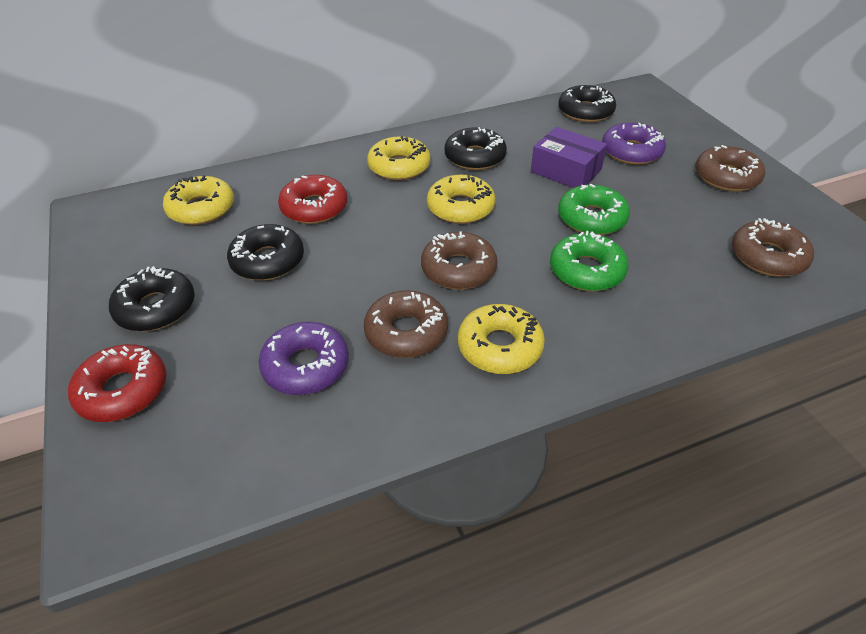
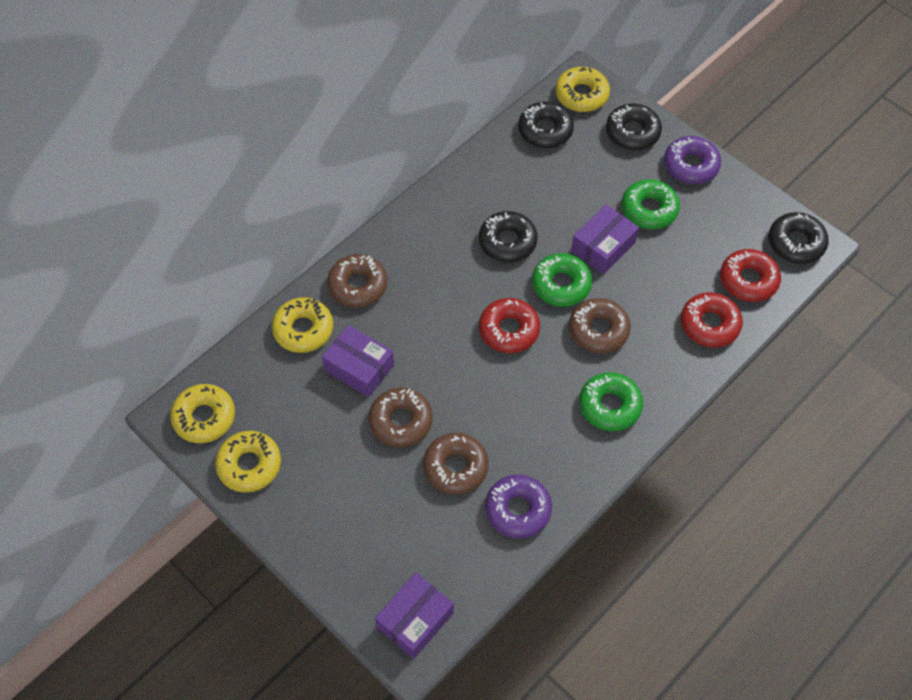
green donut: 2 -> 3
purple box: 1 -> 3
red donut: 2 -> 3

